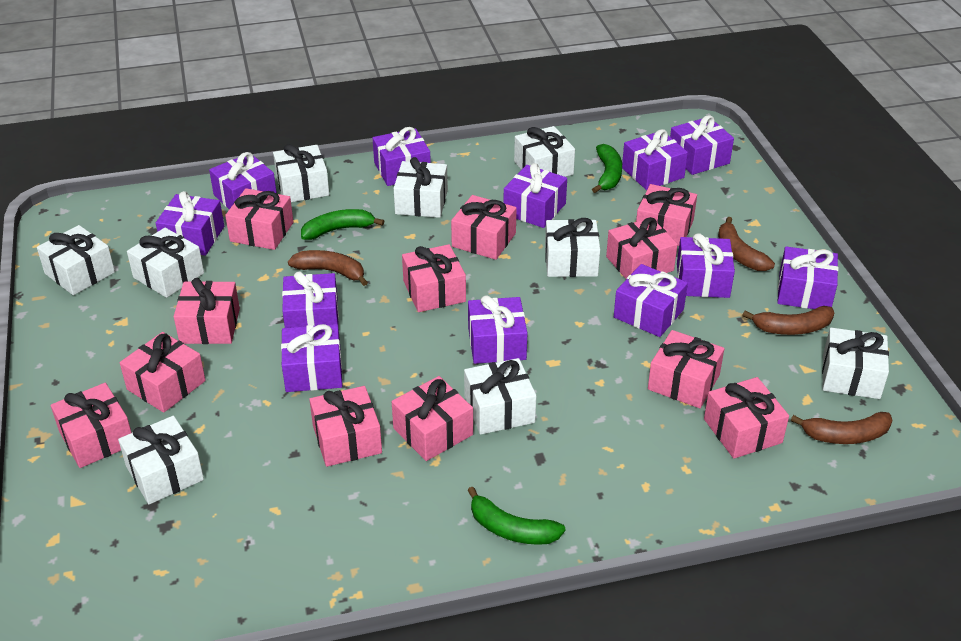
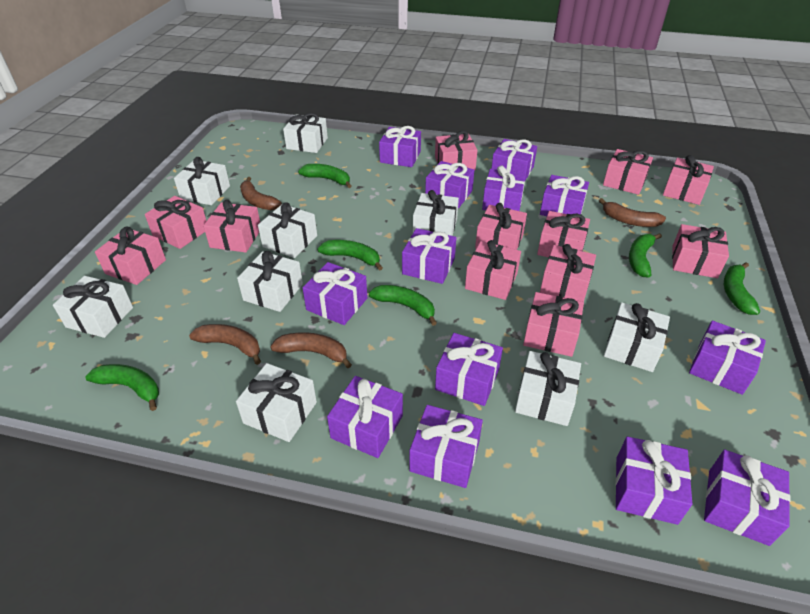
green banana: 3 -> 6
purple gift: 12 -> 13

